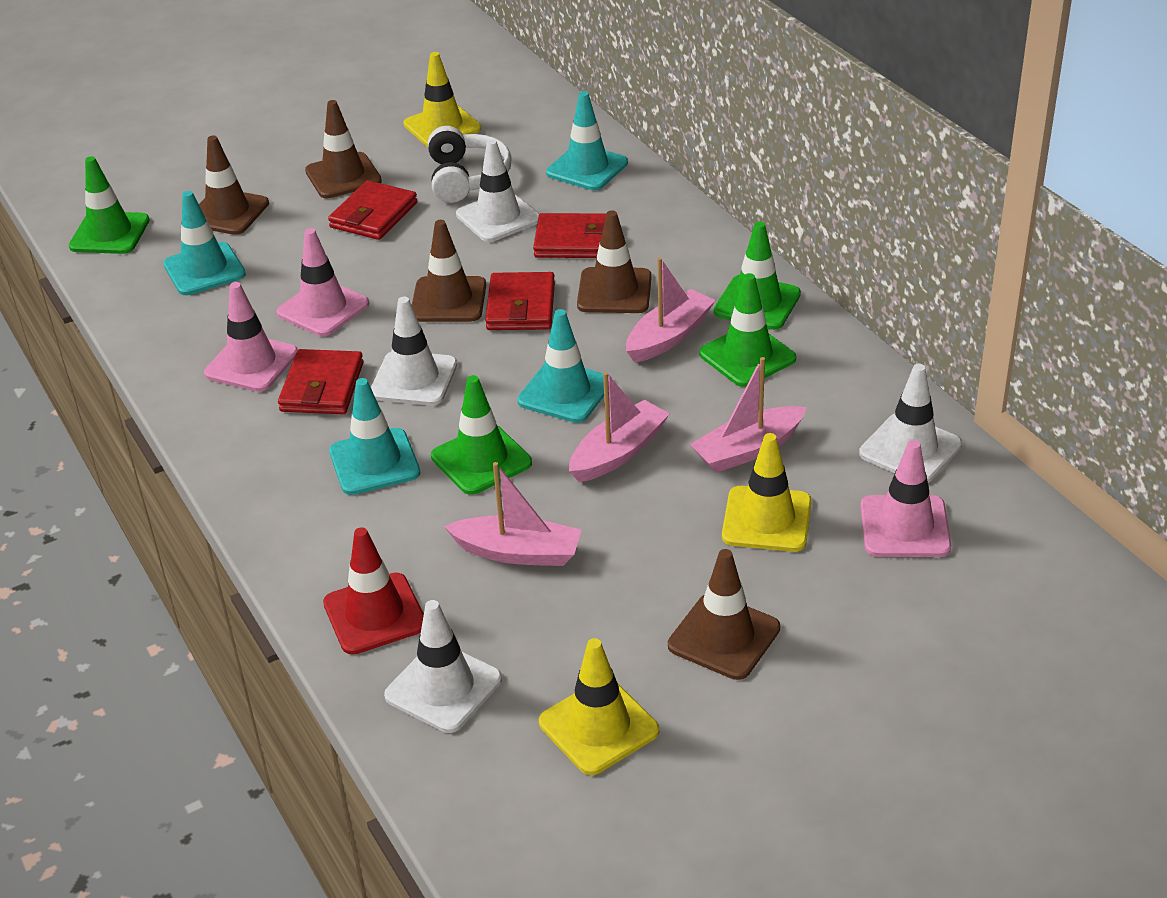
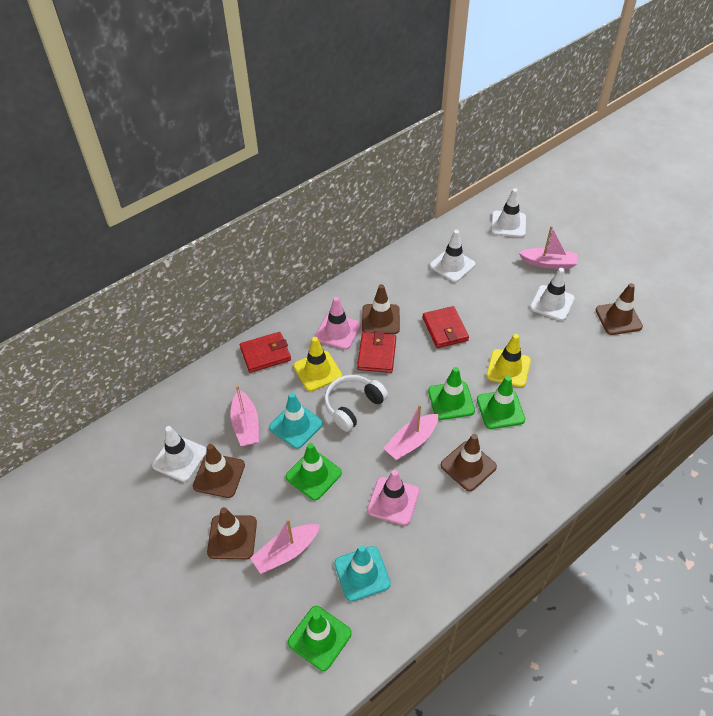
pink traffic cone: 3 -> 2
red traffic cone: 1 -> 0
red wallet: 4 -> 3
turquoise traffic cone: 4 -> 2
yellow traffic cone: 3 -> 2

